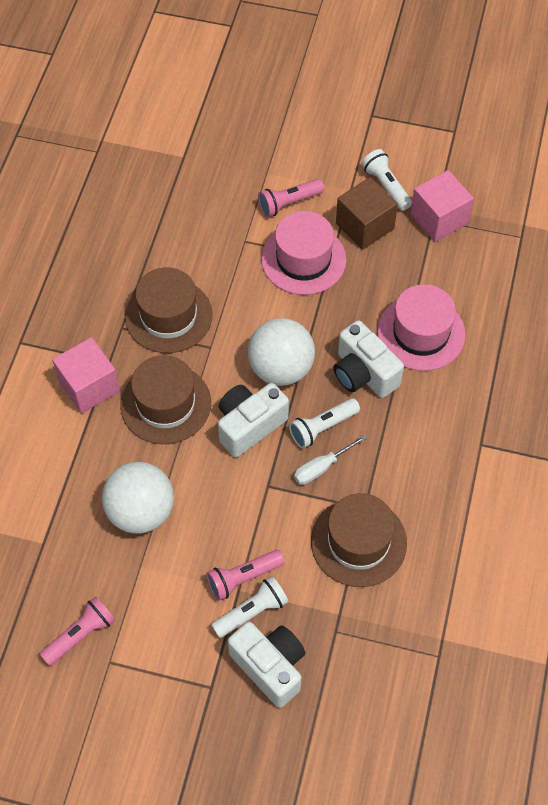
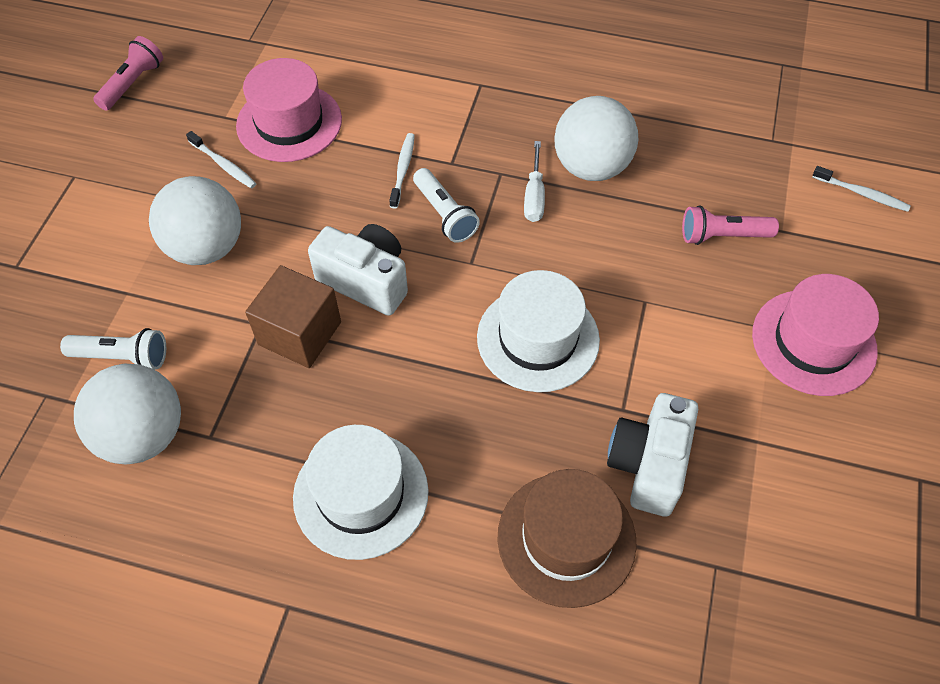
brown hat: 3 -> 1
pink cube: 2 -> 0
pink flashlight: 3 -> 2
white ball: 2 -> 3
white camera: 3 -> 2
white flashlight: 3 -> 2
white hat: 0 -> 2
white toothbrush: 0 -> 3

